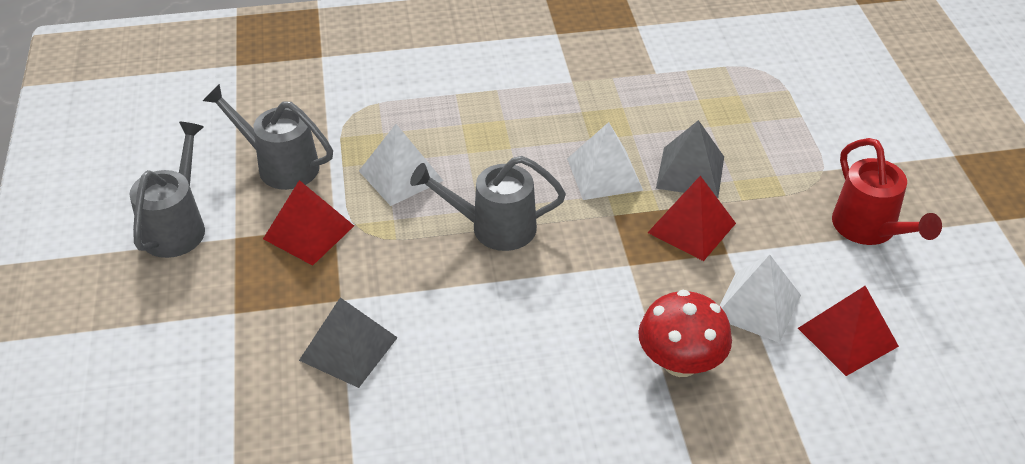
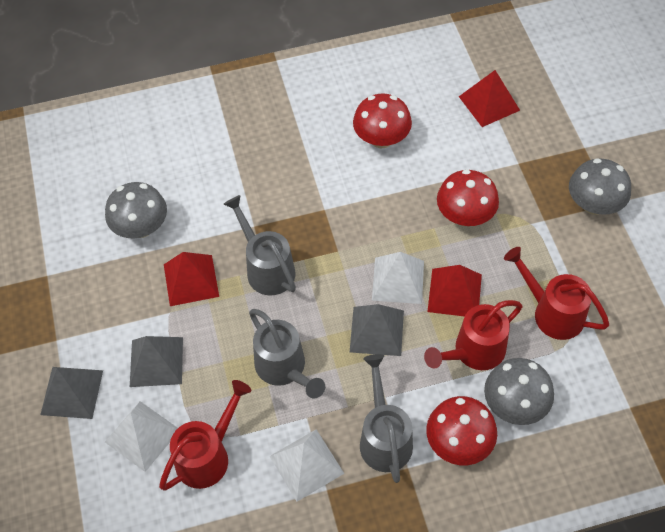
grey mushroom: 0 -> 3
grey pyramid: 2 -> 3
red mushroom: 1 -> 3
red watering can: 1 -> 3

